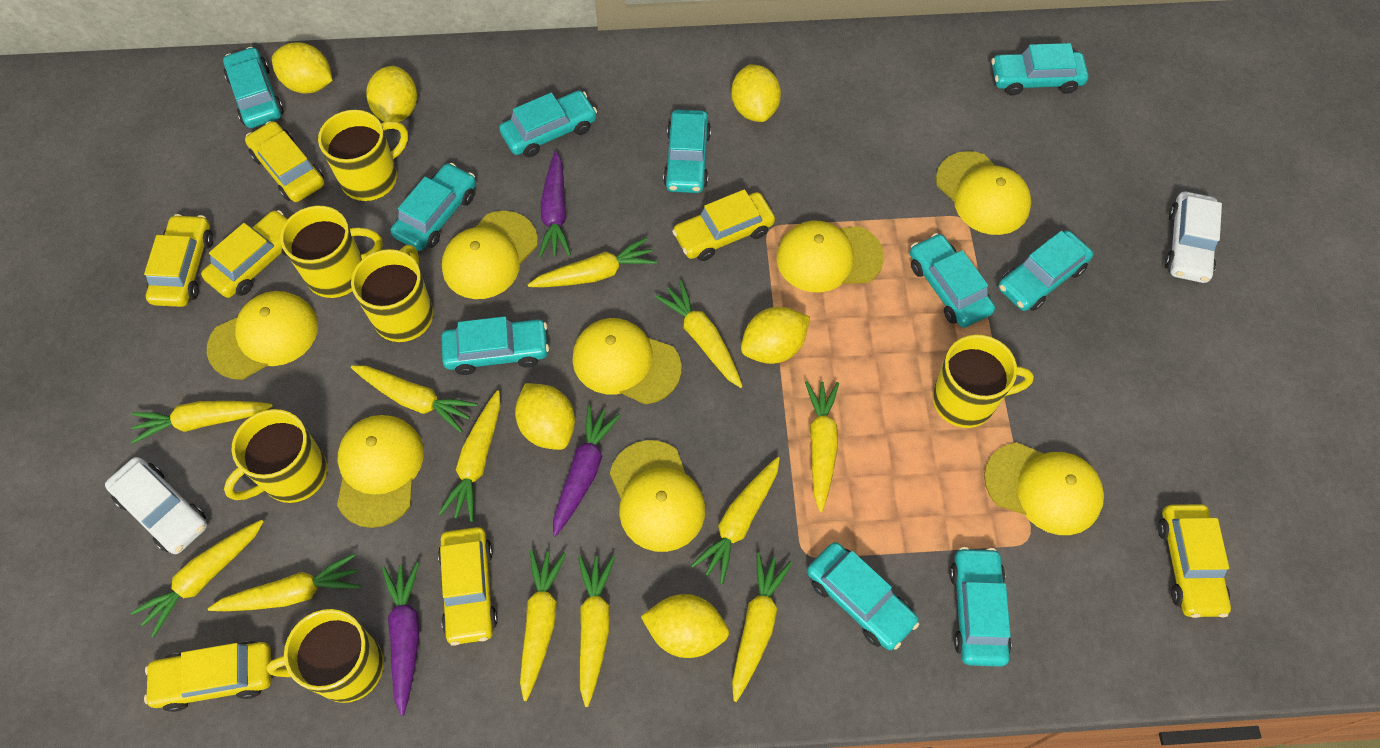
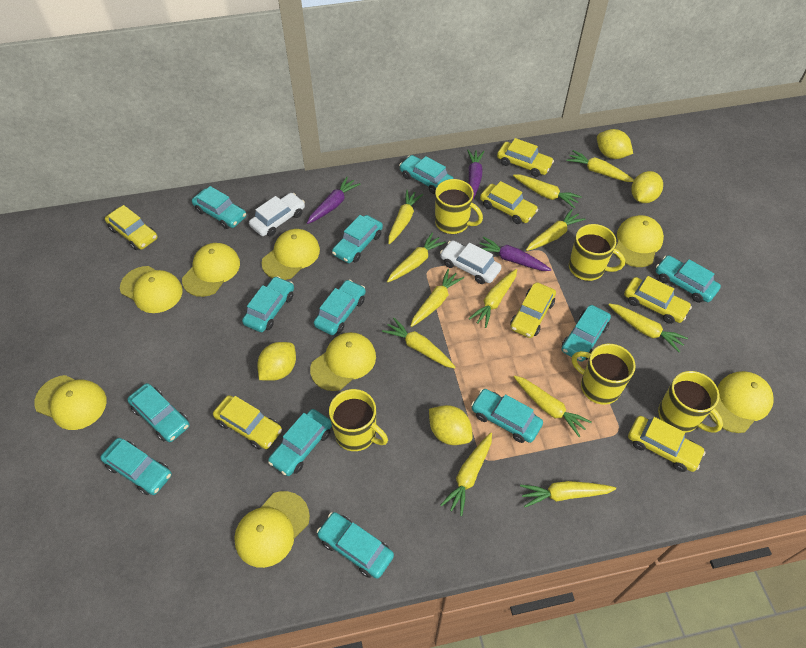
turquoise car: 10 -> 12
yellow lemon: 6 -> 4
yellow mug: 6 -> 5

